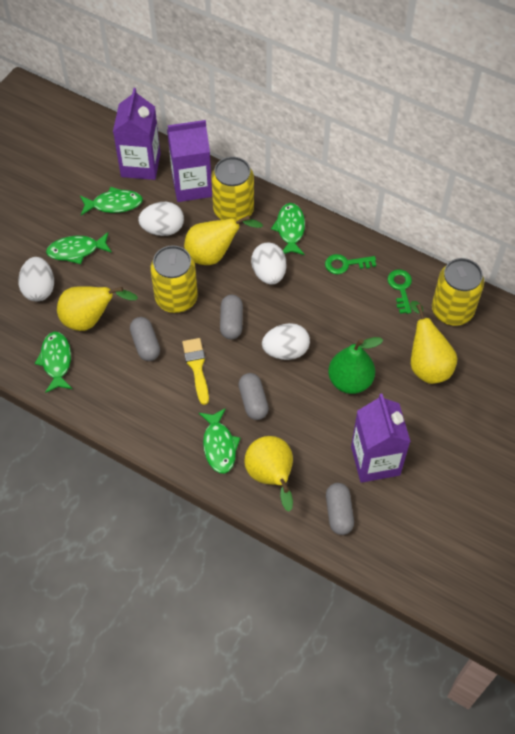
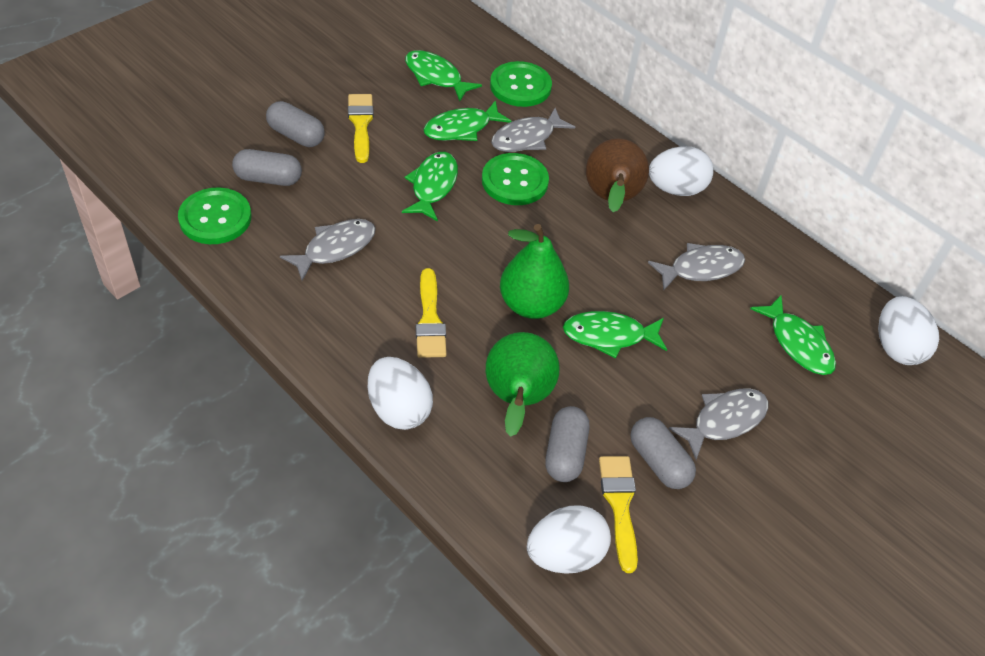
brown pear: 0 -> 1
green button: 0 -> 3
green key: 2 -> 0
green pear: 1 -> 2
grey fish: 0 -> 4
purple carton: 3 -> 0
yellow brush: 1 -> 3
yellow can: 3 -> 0
yellow pear: 4 -> 0

